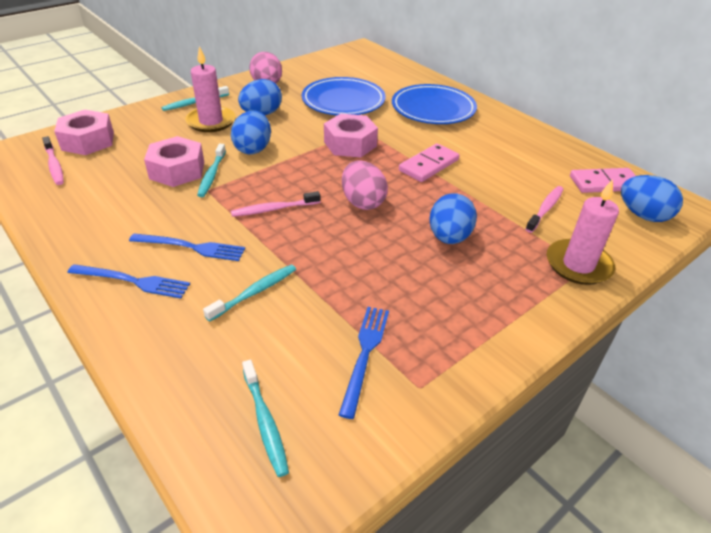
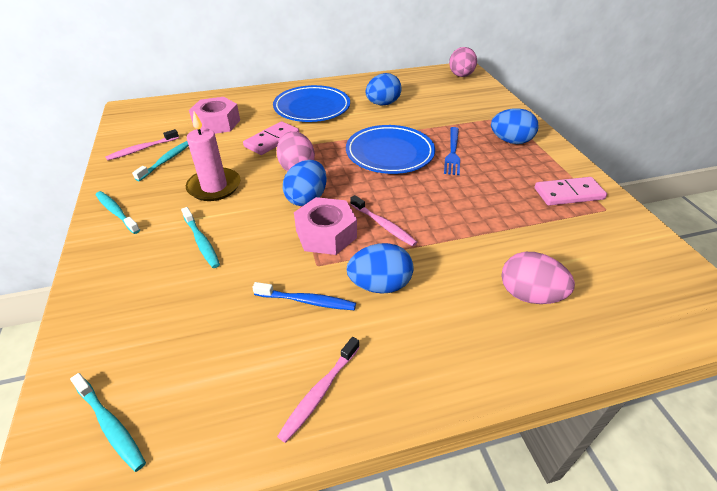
blue fork: 3 -> 1
blue toothbrush: 0 -> 1
pink candle: 2 -> 1
pink egg: 2 -> 3
pink nut: 3 -> 2

